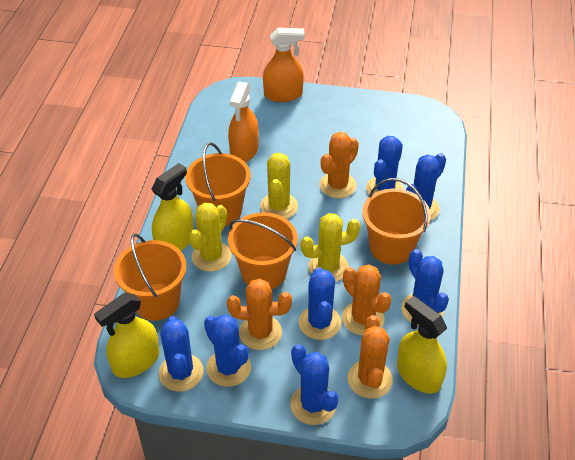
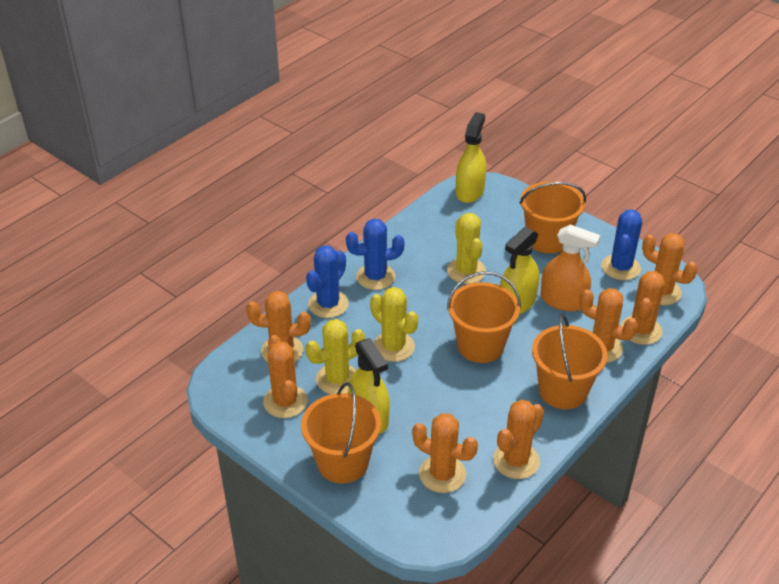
blue cactus: 7 -> 3
orange cactus: 4 -> 7
orange spray bottle: 2 -> 1

